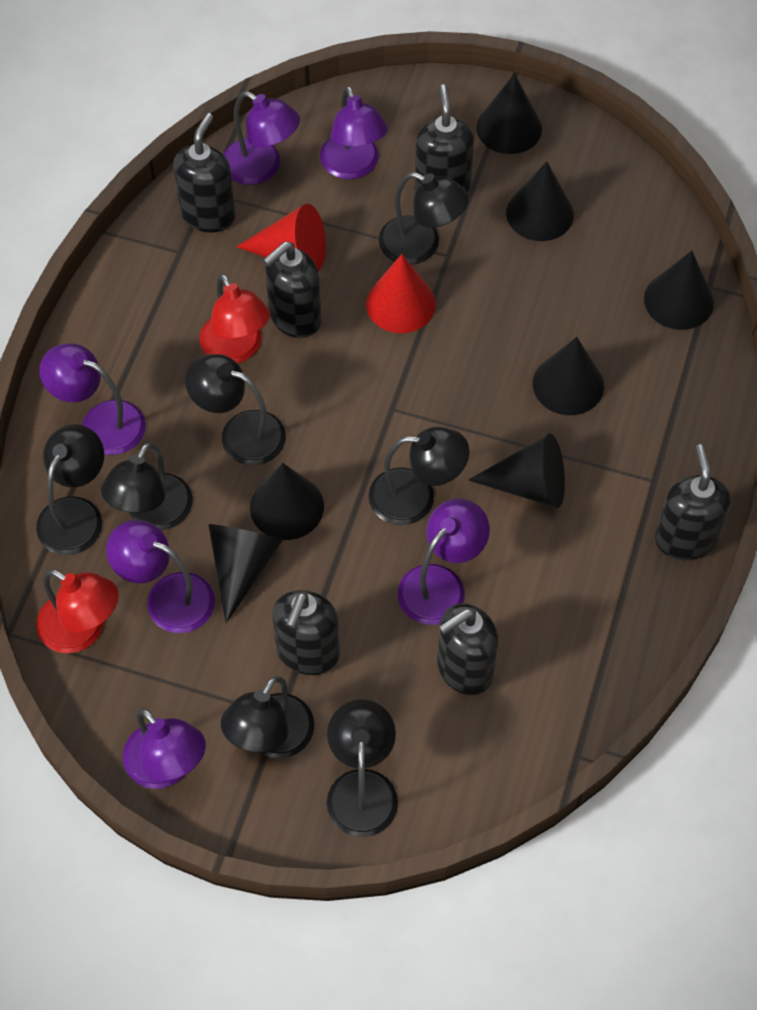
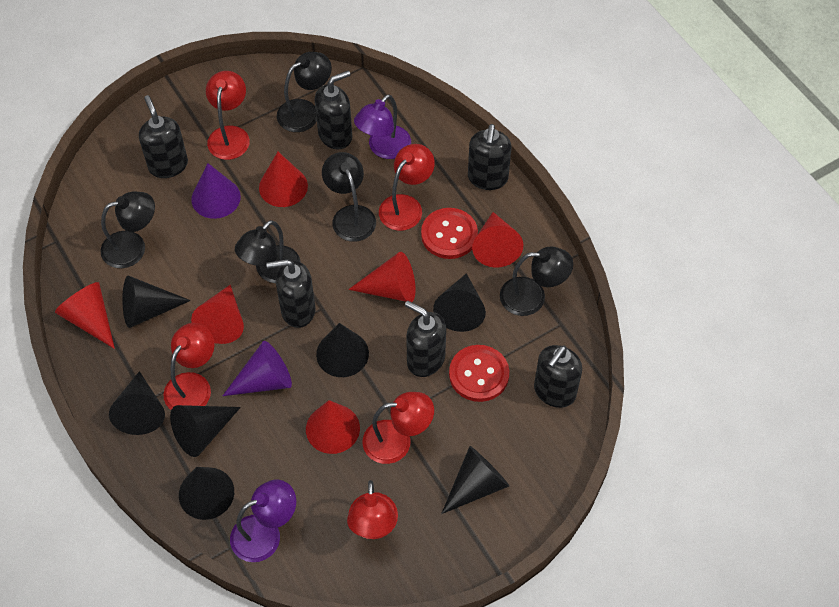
black lamp: 7 -> 5
purple cone: 0 -> 2
purple lamp: 6 -> 2
red button: 0 -> 2
red cone: 2 -> 6
red lamp: 2 -> 5

